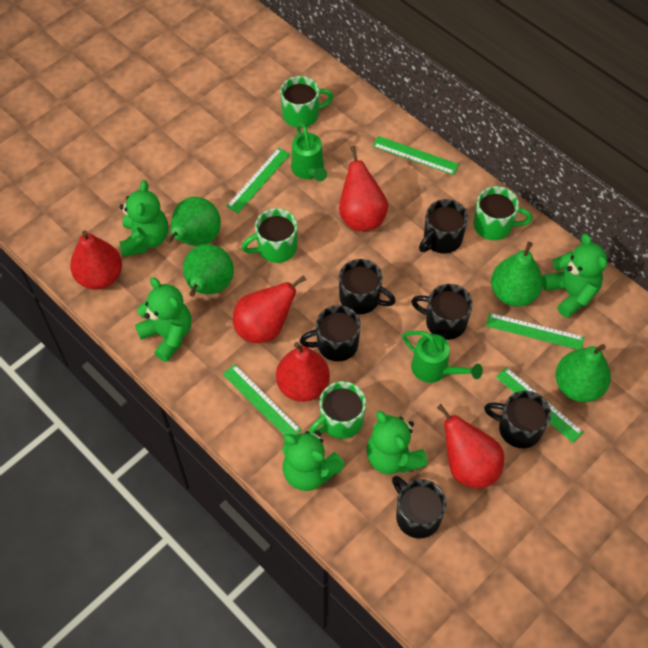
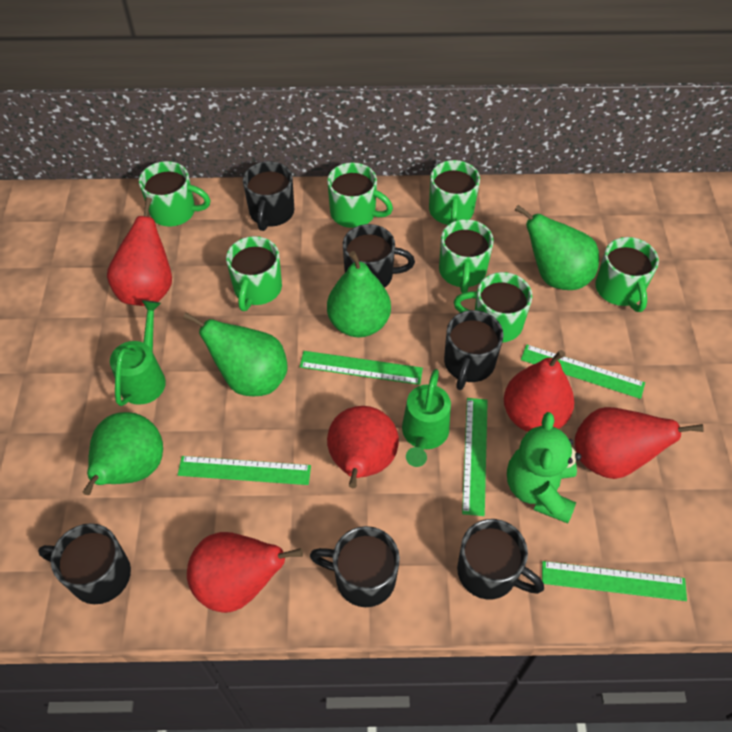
green mug: 4 -> 7
green teddy bear: 5 -> 1

